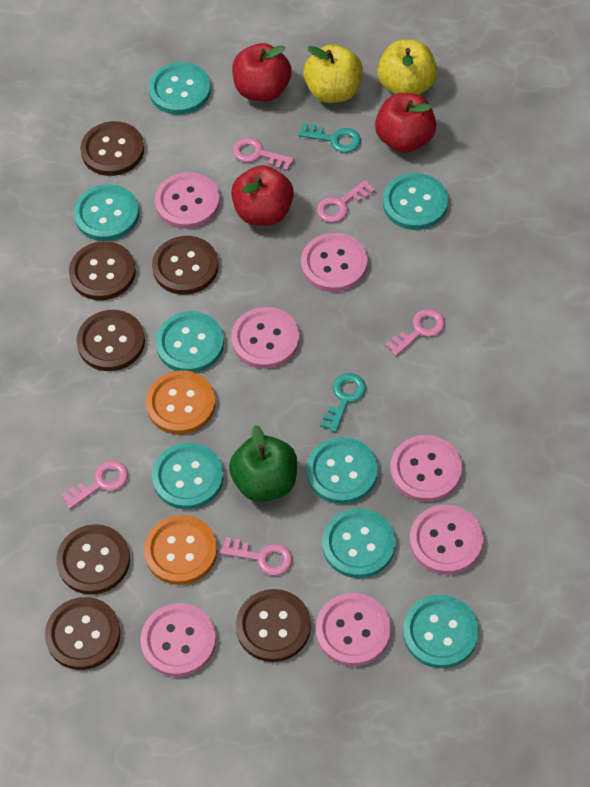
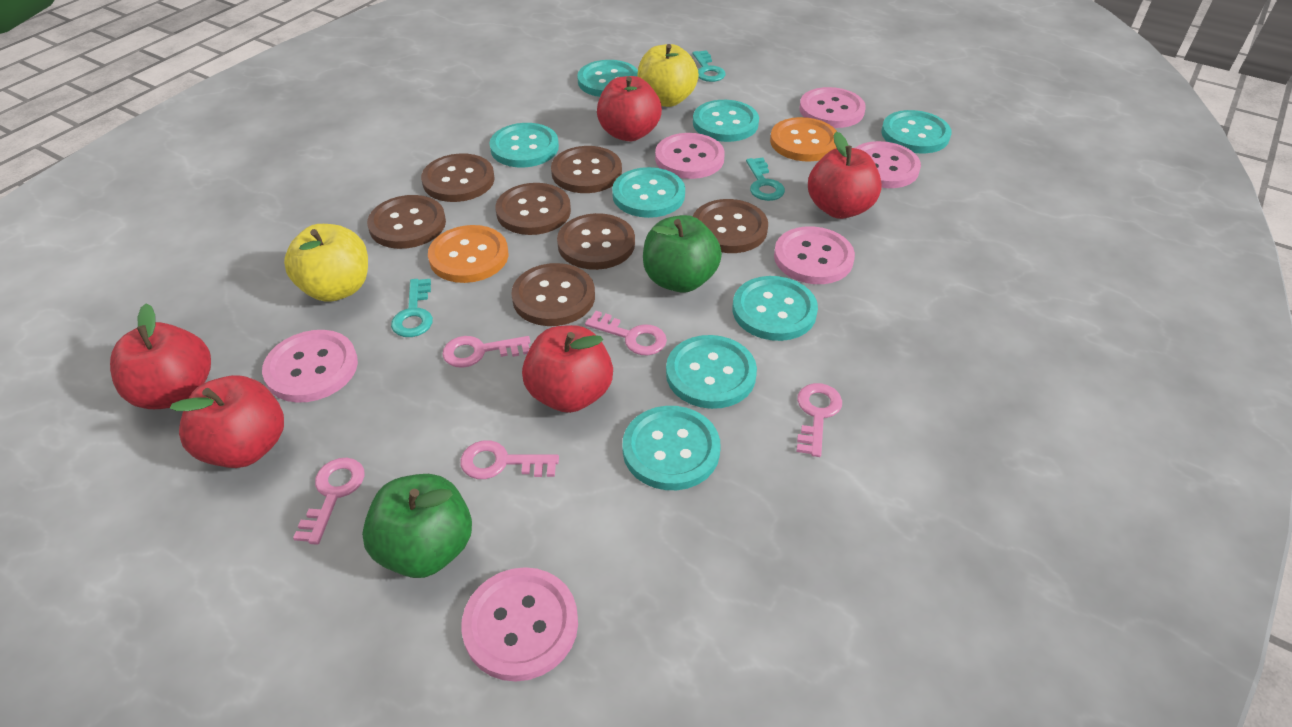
green apple: 1 -> 2
pink button: 7 -> 6
red apple: 3 -> 5
turquoise key: 2 -> 3

